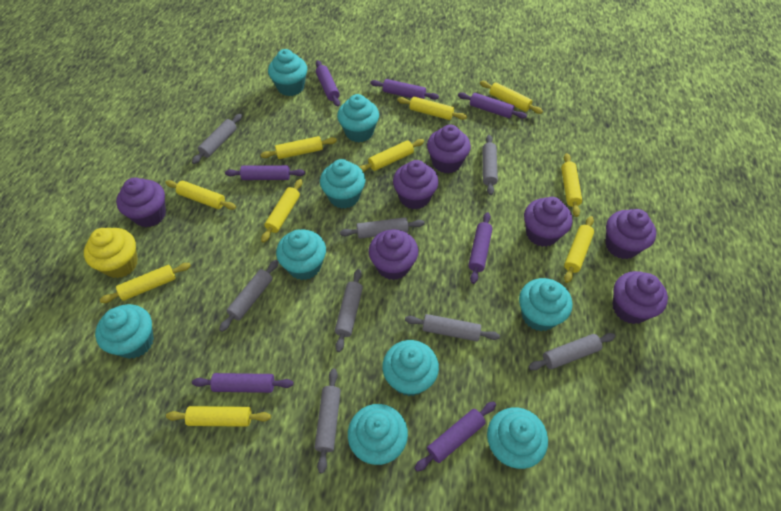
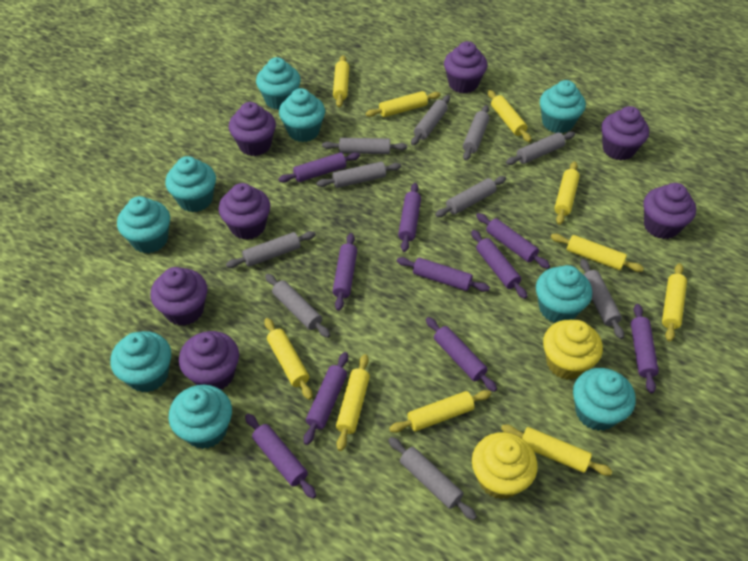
grey rolling pin: 8 -> 10
purple rolling pin: 7 -> 10
yellow cupcake: 1 -> 2

